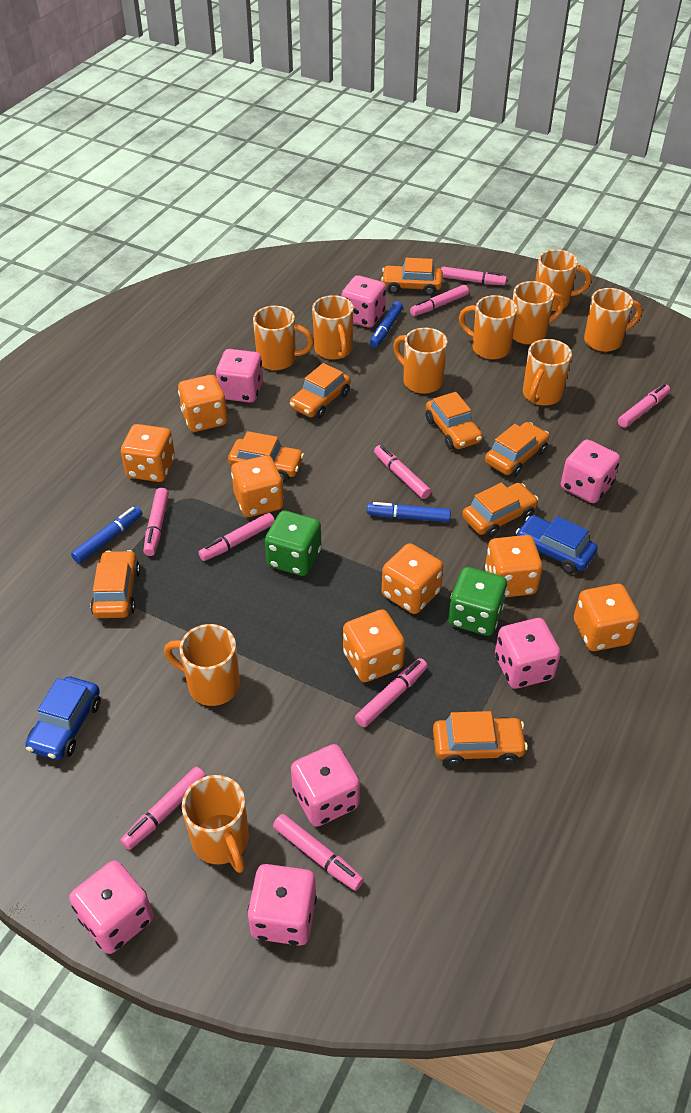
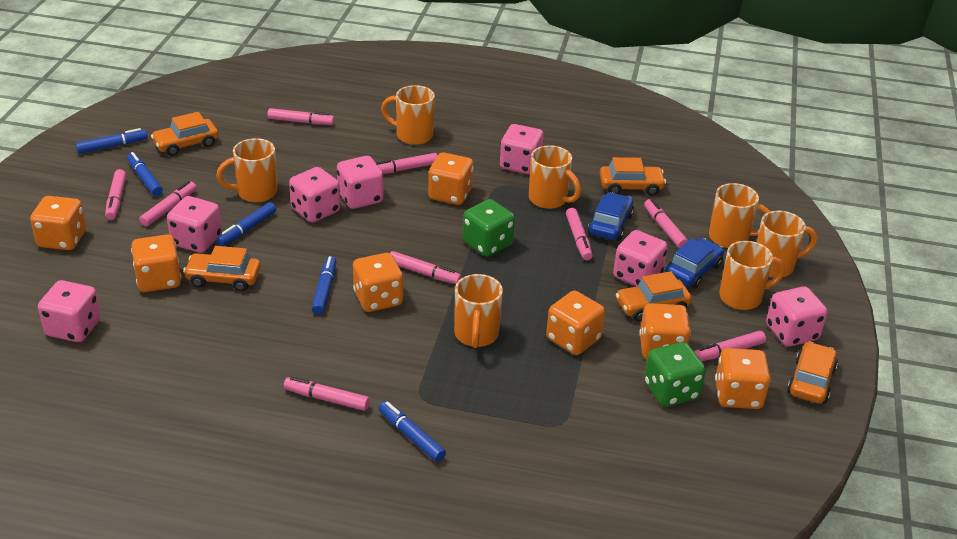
blue marker: 3 -> 5
orange car: 8 -> 5
orange mug: 10 -> 7

